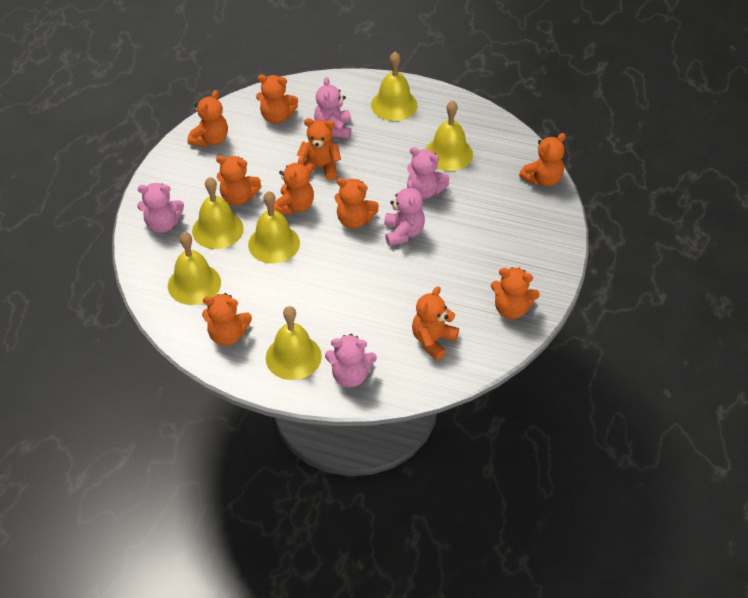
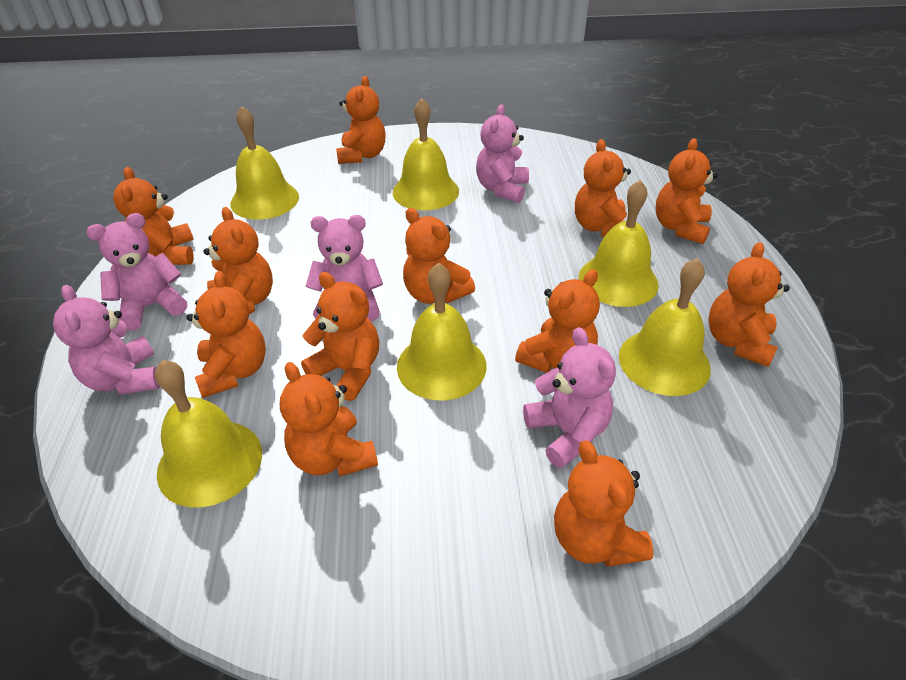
orange teddy bear: 10 -> 12

